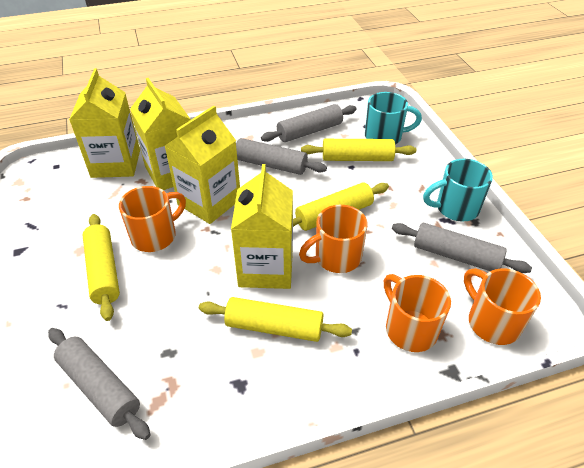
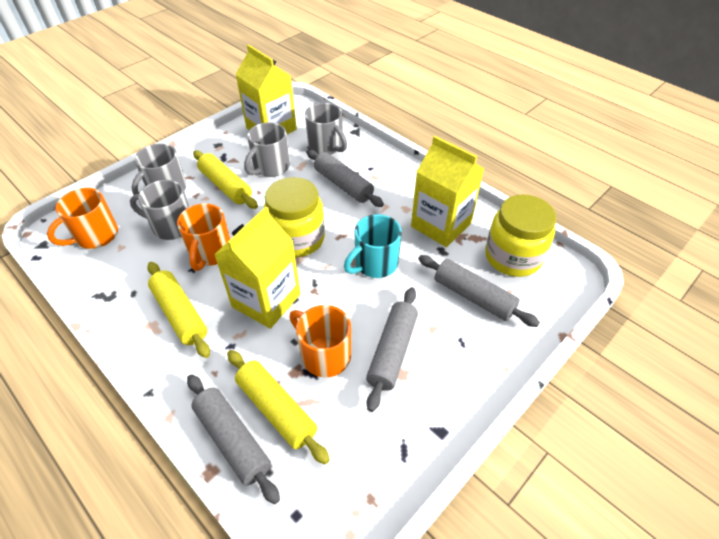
grey mug: 0 -> 4
orange mug: 4 -> 3
turquoise mug: 2 -> 1
yellow carton: 4 -> 3
yellow jar: 0 -> 2
yellow rolling pin: 4 -> 3

